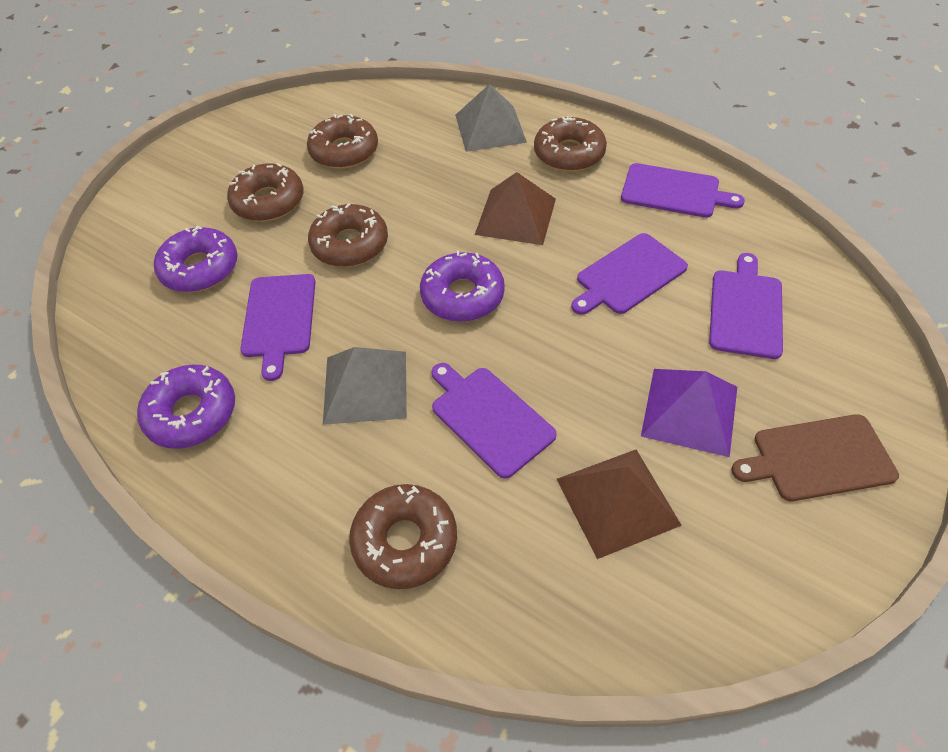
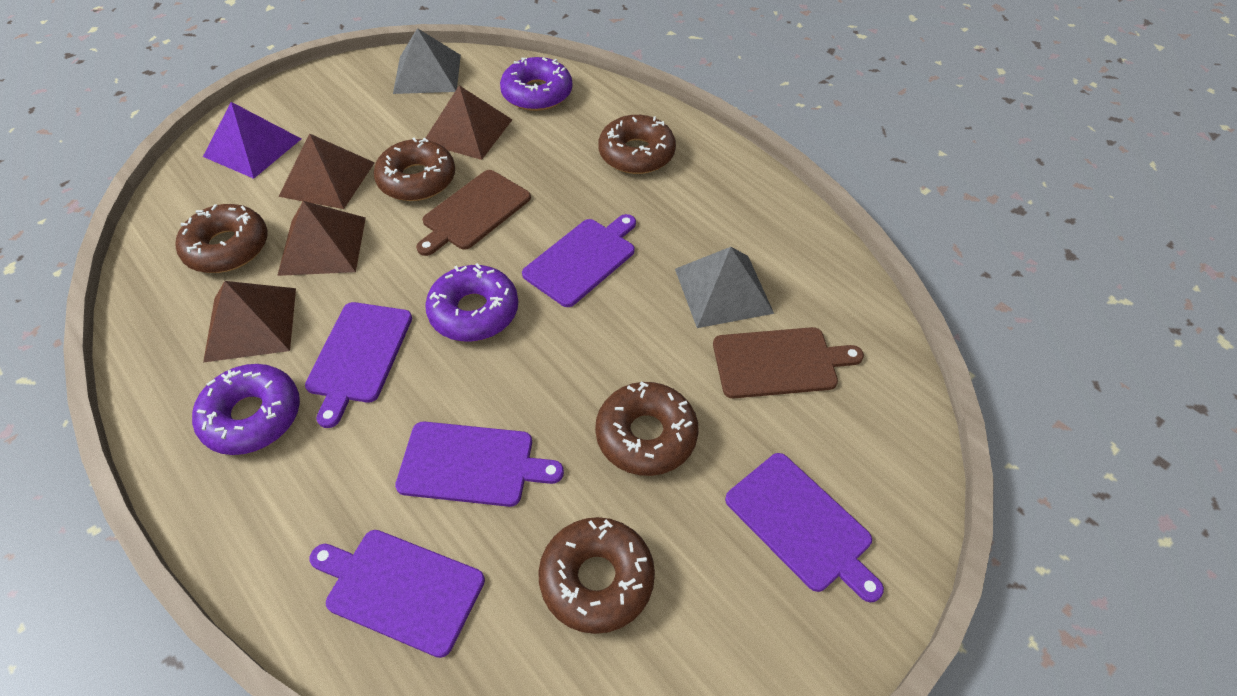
brown cutting board: 1 -> 2
brown pyramid: 2 -> 4

